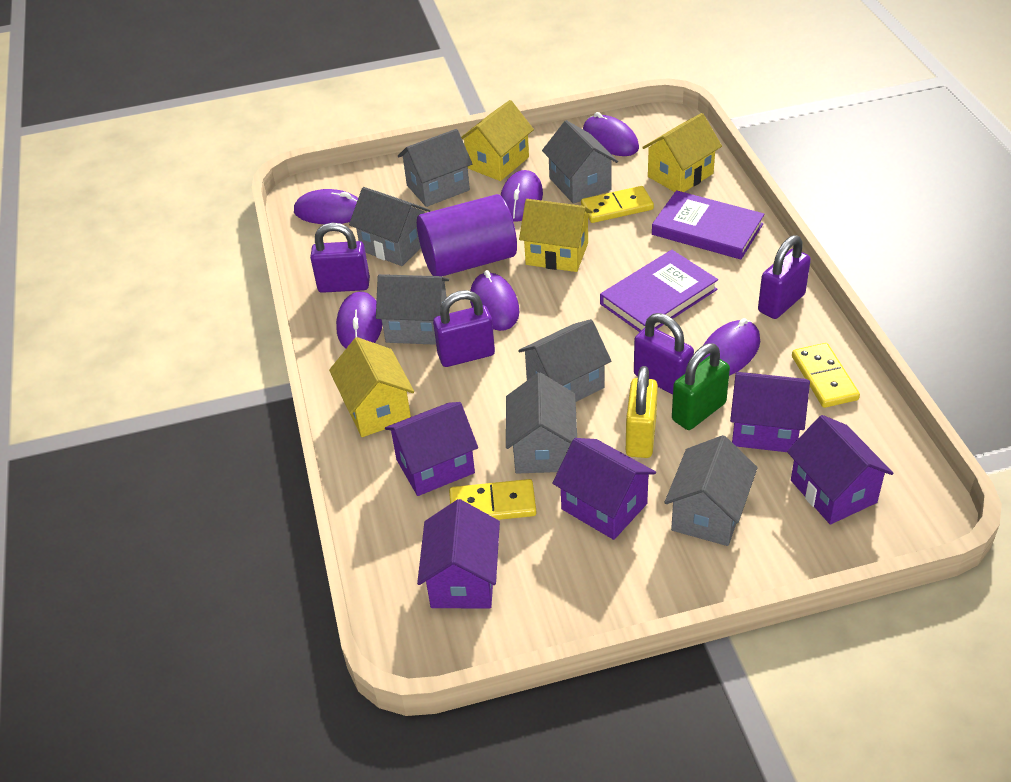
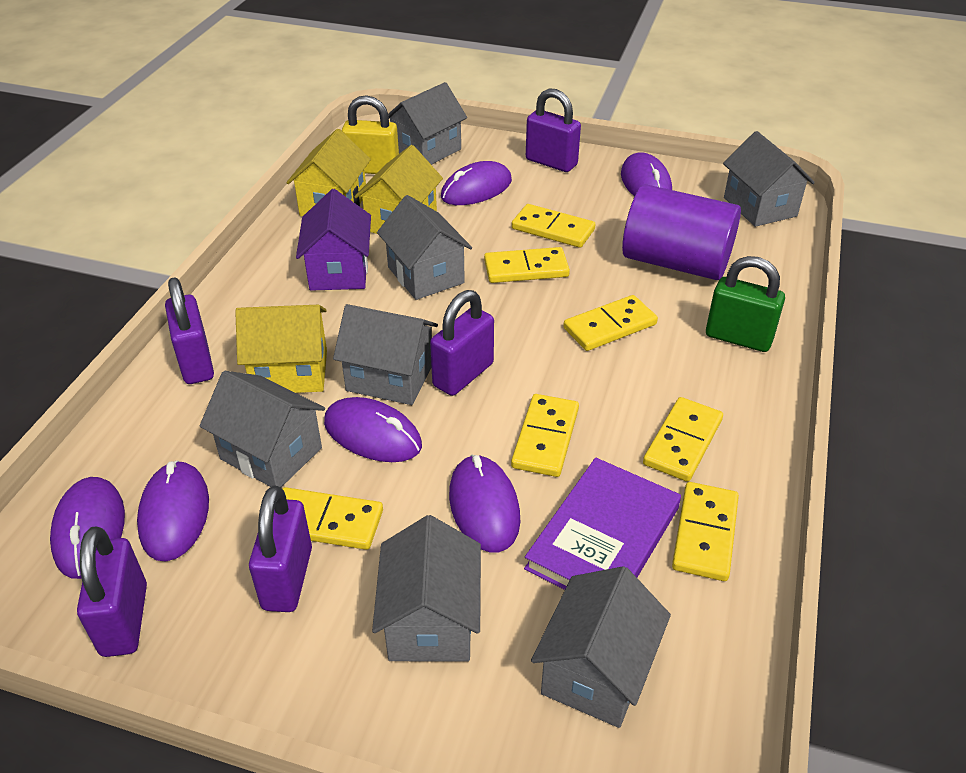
purple book: 2 -> 1
purple house: 5 -> 1
purple padlock: 4 -> 5
yellow domino: 3 -> 7
yellow house: 4 -> 3

